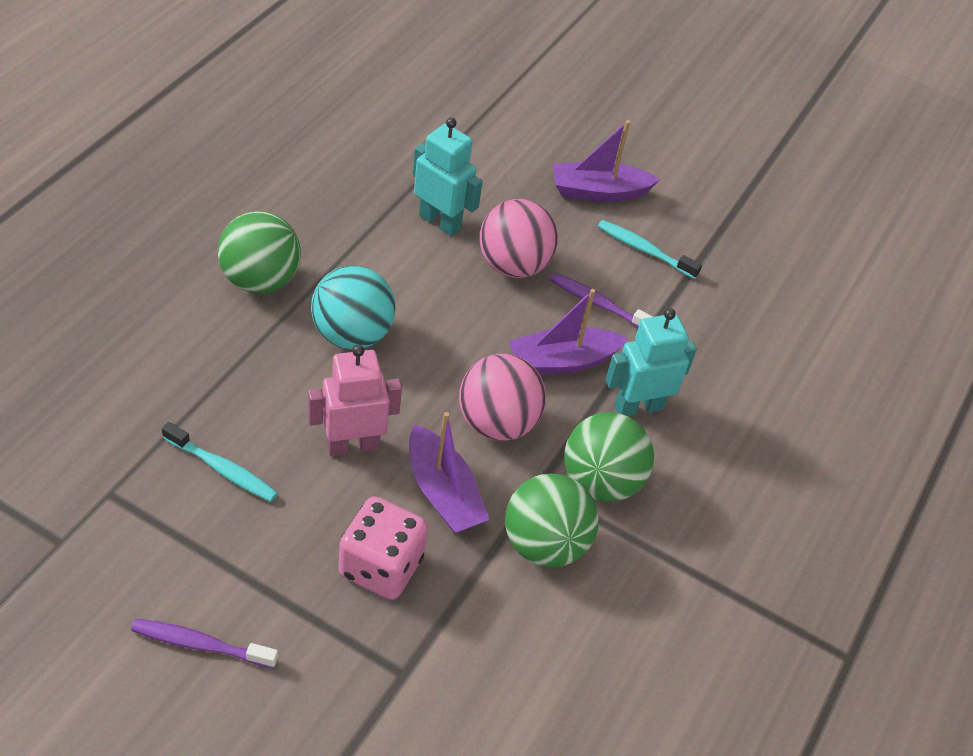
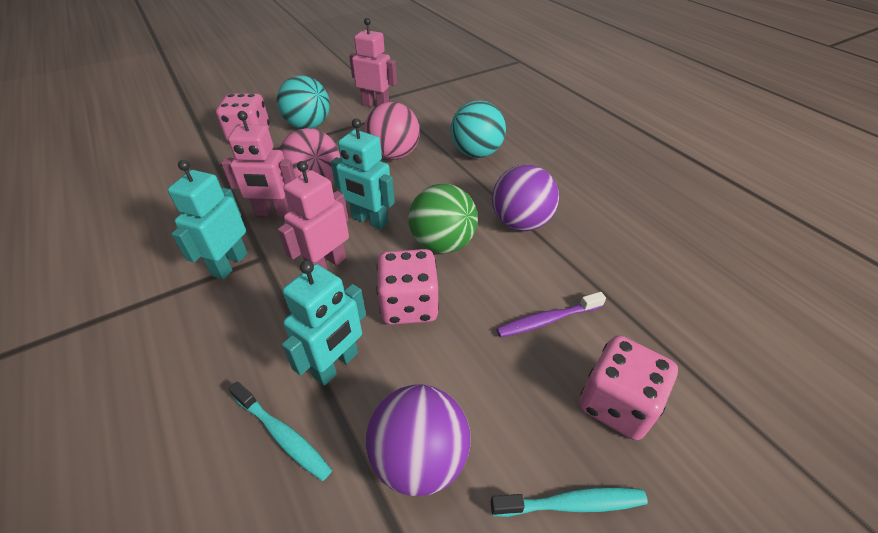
green ball: 3 -> 1
pink dice: 1 -> 3
pink robot: 1 -> 3
purple ball: 0 -> 2
purple boat: 3 -> 0
purple toothbrush: 2 -> 1
turquoise ball: 1 -> 2
turquoise robot: 2 -> 3

